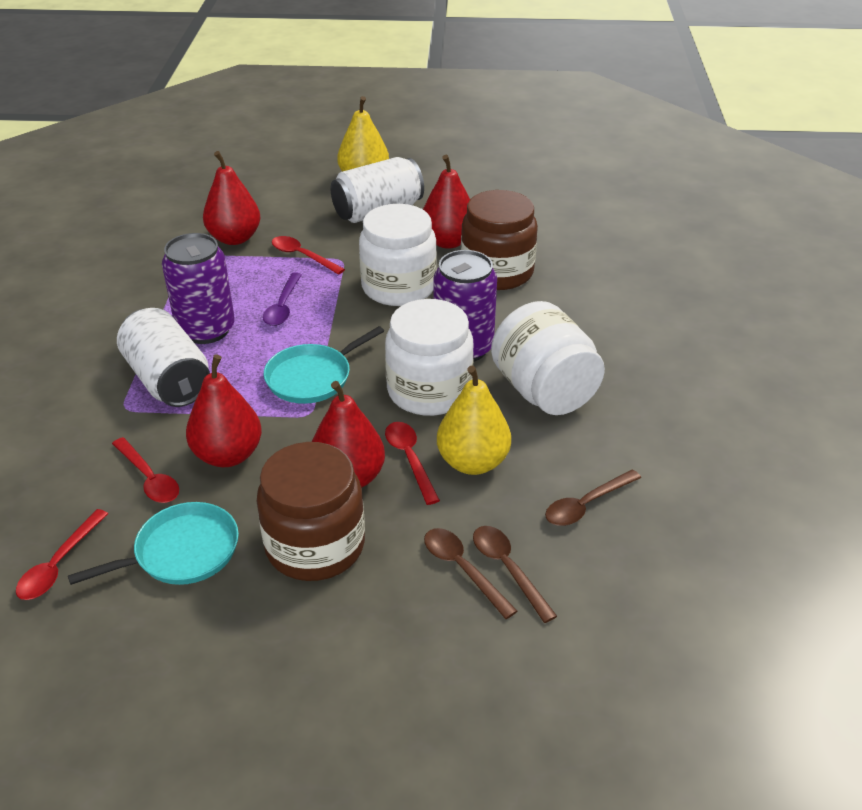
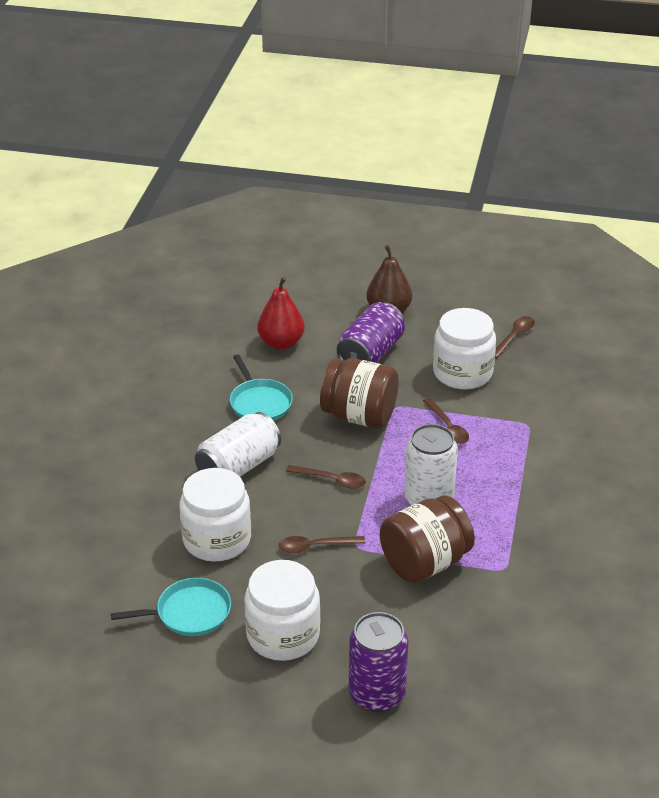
brown pear: 0 -> 1
brown spoon: 3 -> 4
purple spoon: 1 -> 0
red pear: 4 -> 1
red spoon: 4 -> 0
yellow pear: 2 -> 0

